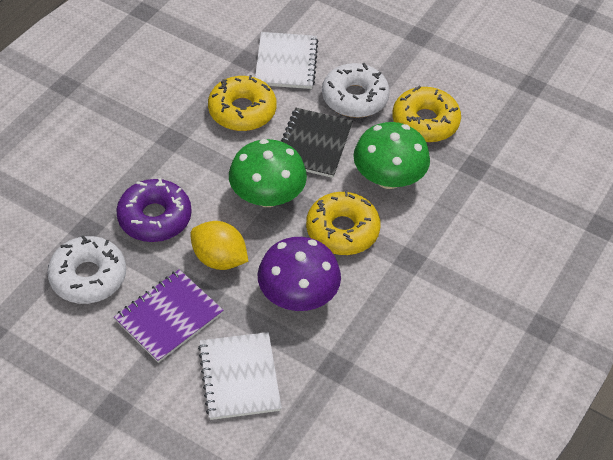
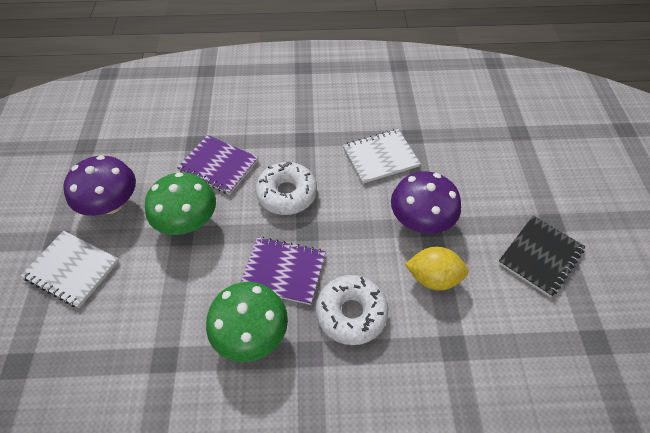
purple donut: 1 -> 0
purple mushroom: 1 -> 2
purple notebook: 1 -> 2
yellow donut: 3 -> 0

